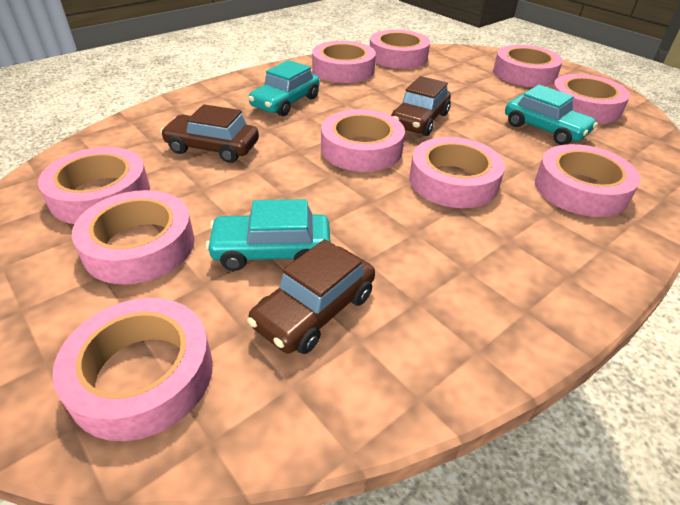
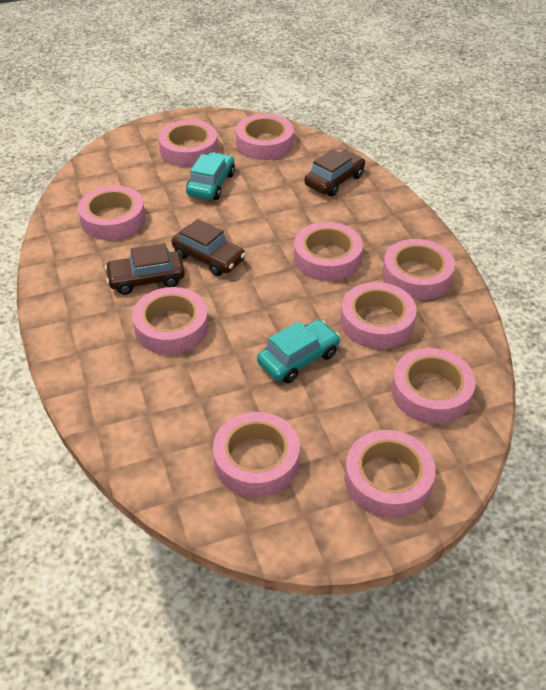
turquoise car: 3 -> 2

